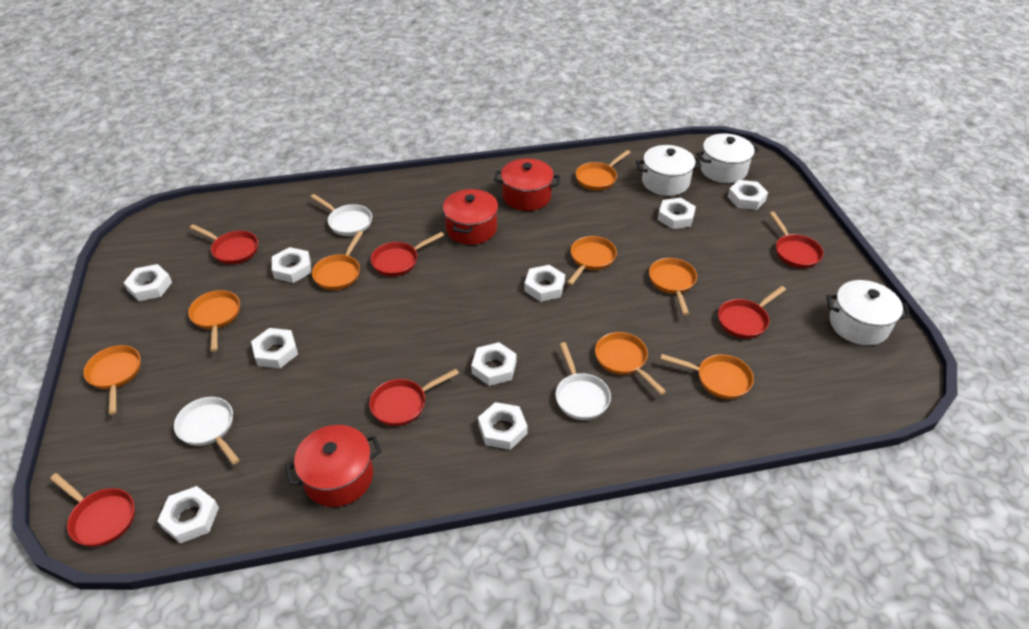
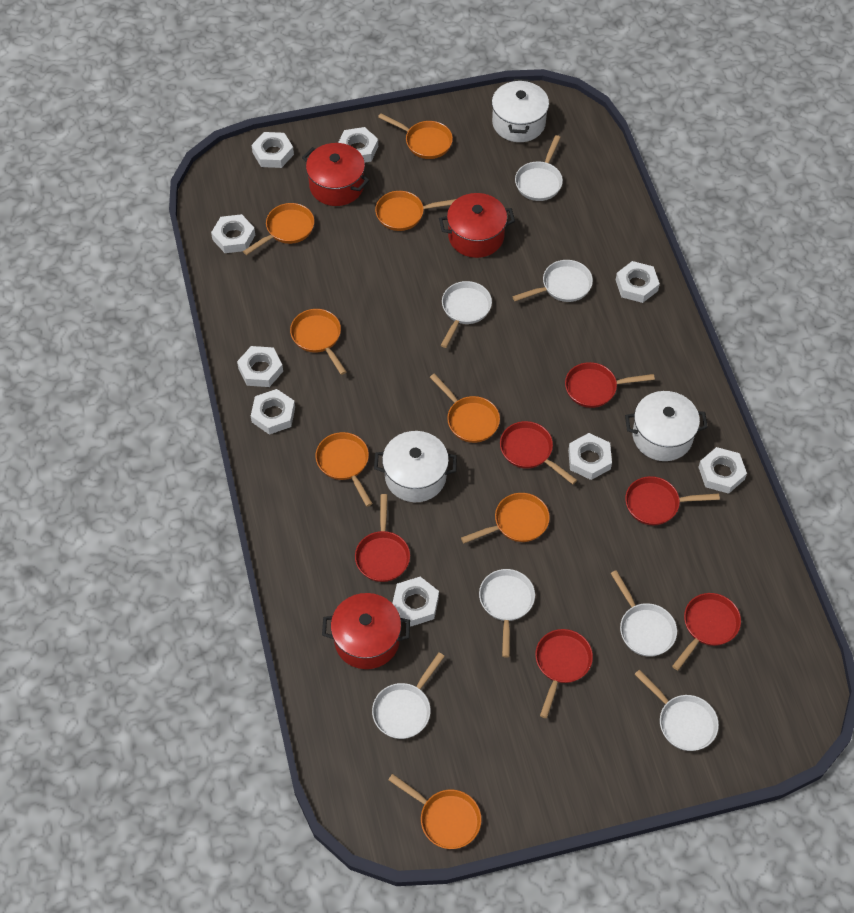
white pan: 3 -> 7

